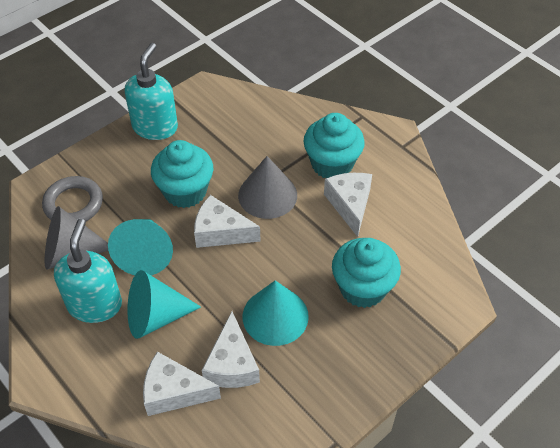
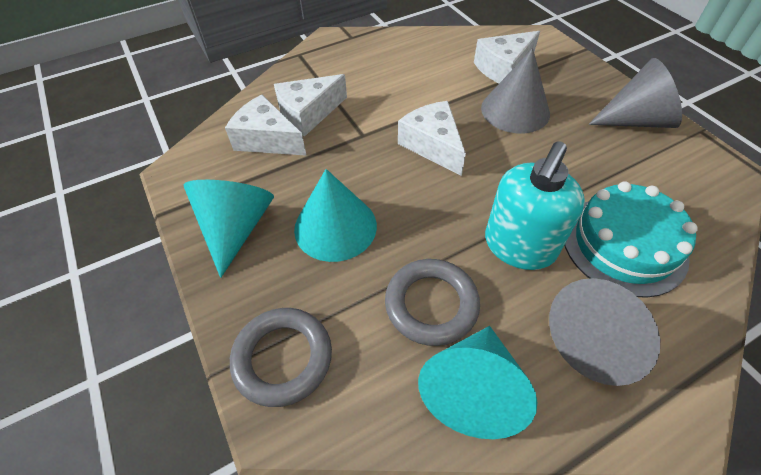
grey cone: 2 -> 3
grey ring: 1 -> 2
turquoise cake: 0 -> 1
turquoise cupcake: 3 -> 0
turquoise soap dispenser: 2 -> 1

